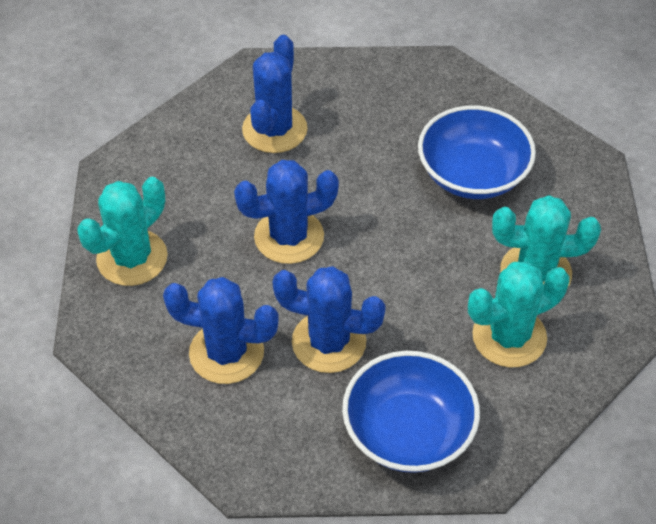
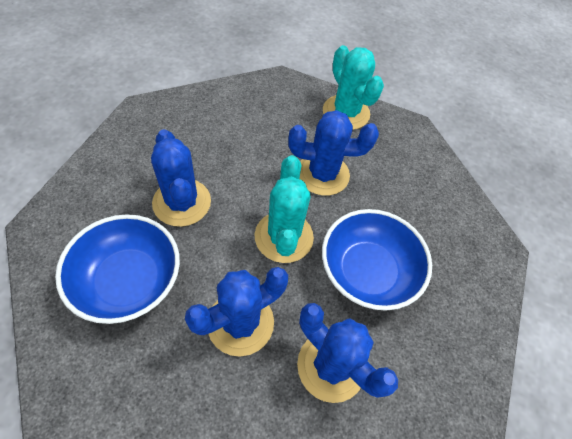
turquoise cactus: 3 -> 2

